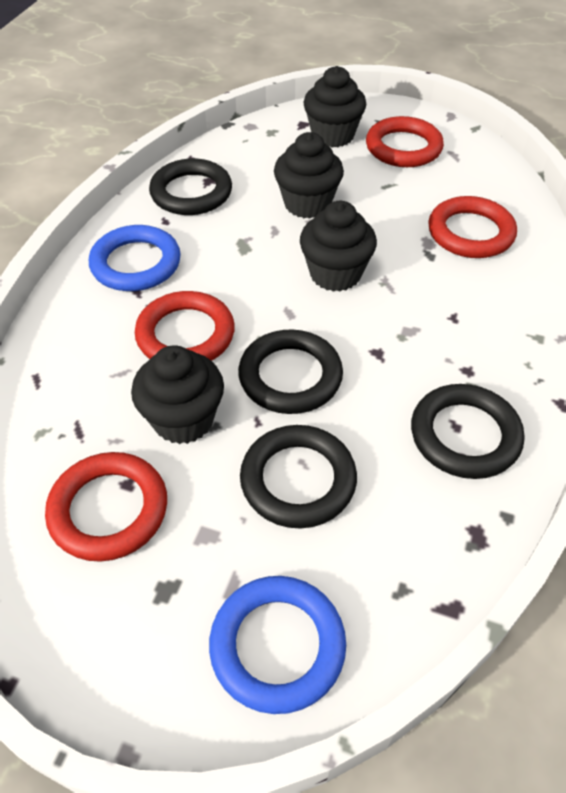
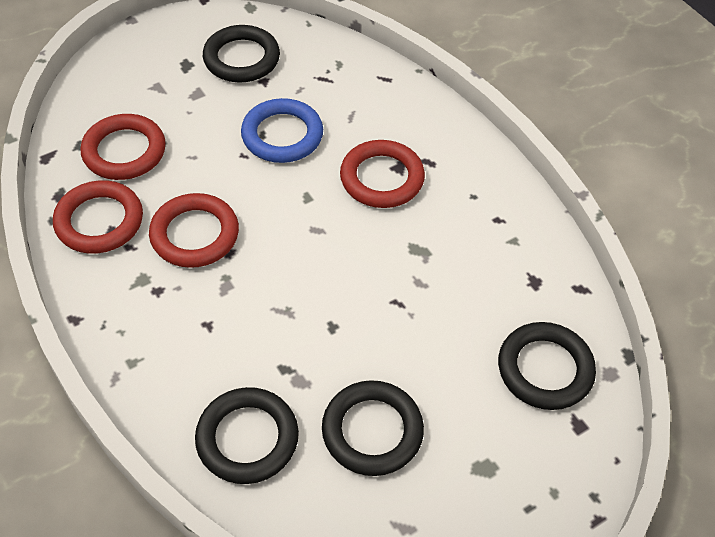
black cupcake: 4 -> 0
blue ring: 2 -> 1

